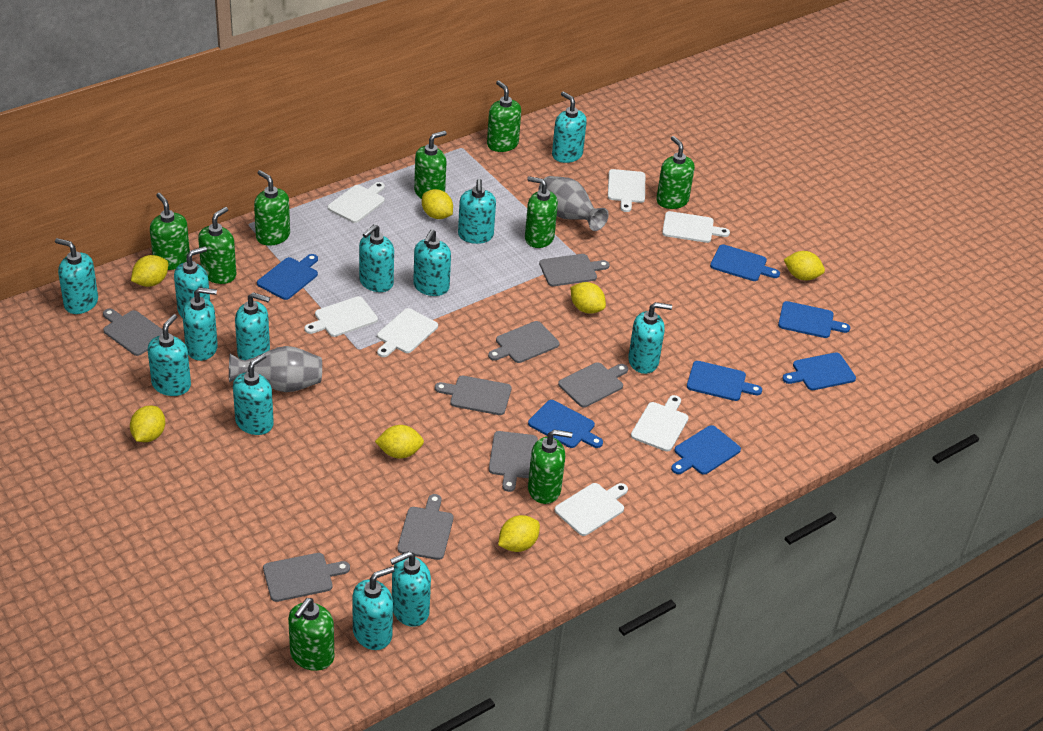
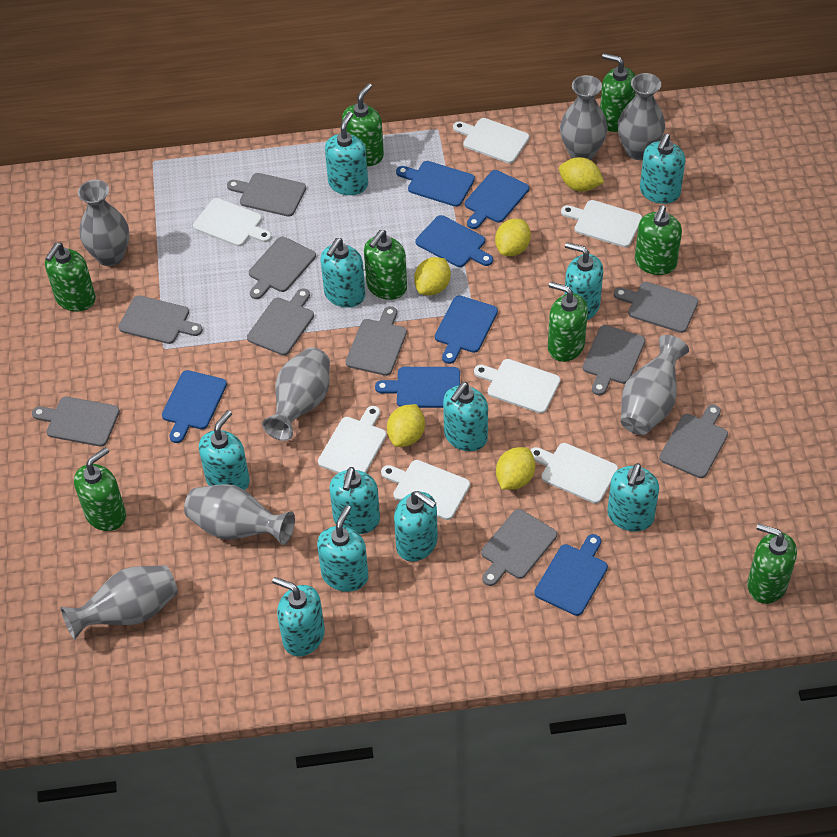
green soap dispenser: 9 -> 8
grey cutting board: 8 -> 10
grey vase: 2 -> 7
turquoise soap dispenser: 13 -> 11
yellow lemon: 7 -> 5

